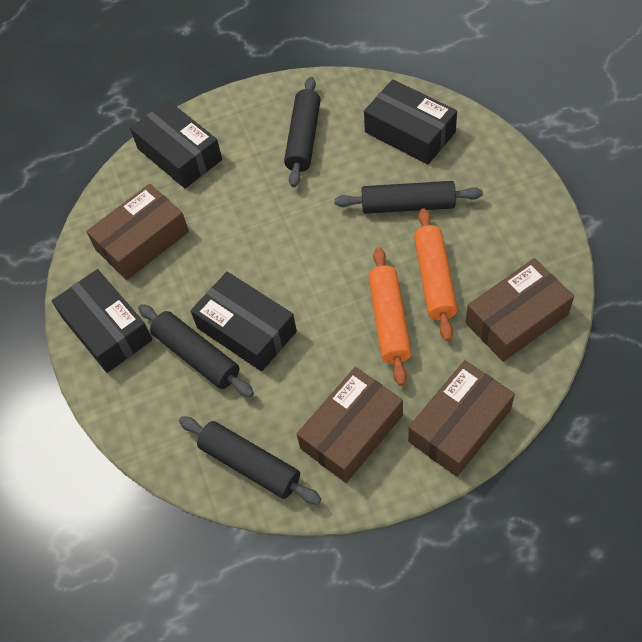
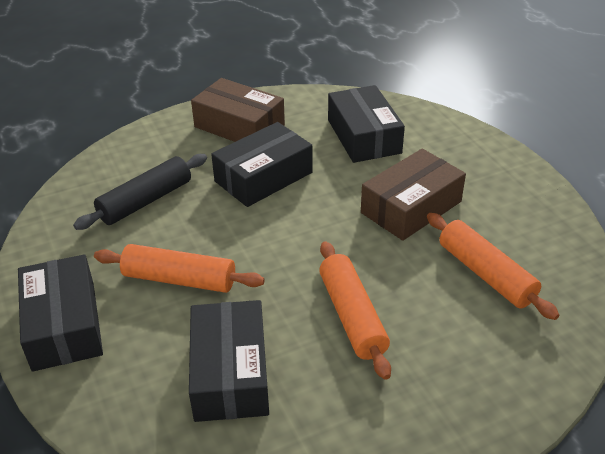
black rolling pin: 4 -> 1
brown box: 4 -> 2
orange rolling pin: 2 -> 3

